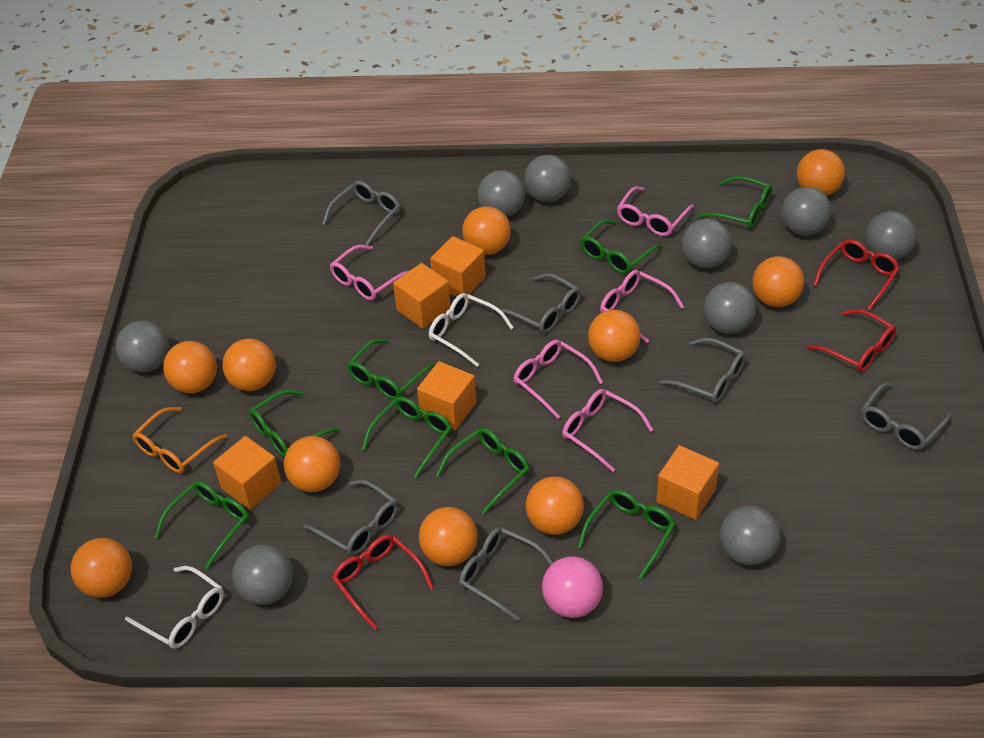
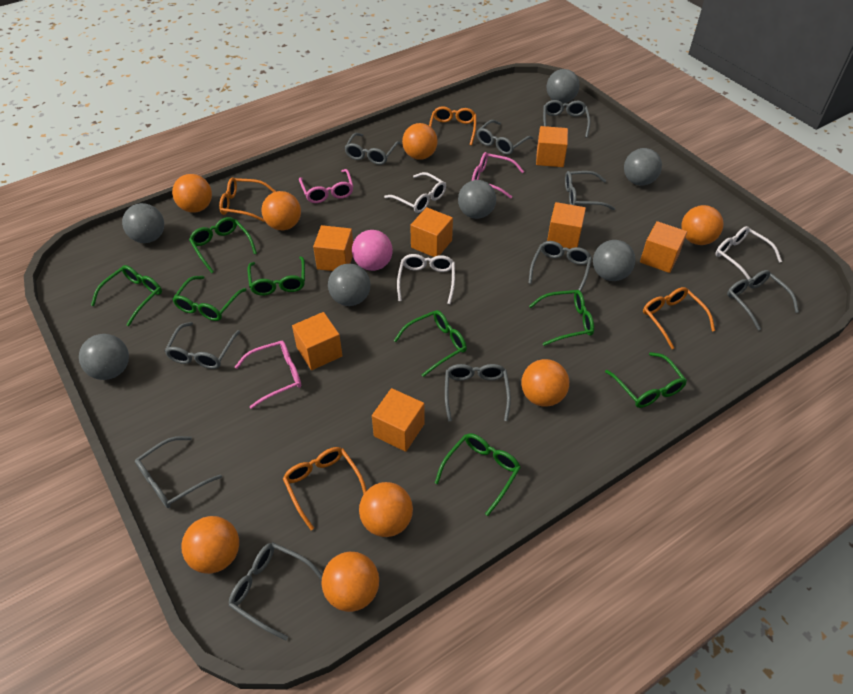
grey ball: 9 -> 7
grey glasses: 6 -> 10
orange ball: 10 -> 8
orange cube: 5 -> 7
orange glasses: 1 -> 4
pink glasses: 5 -> 3
red glasses: 3 -> 0
white glasses: 2 -> 3

